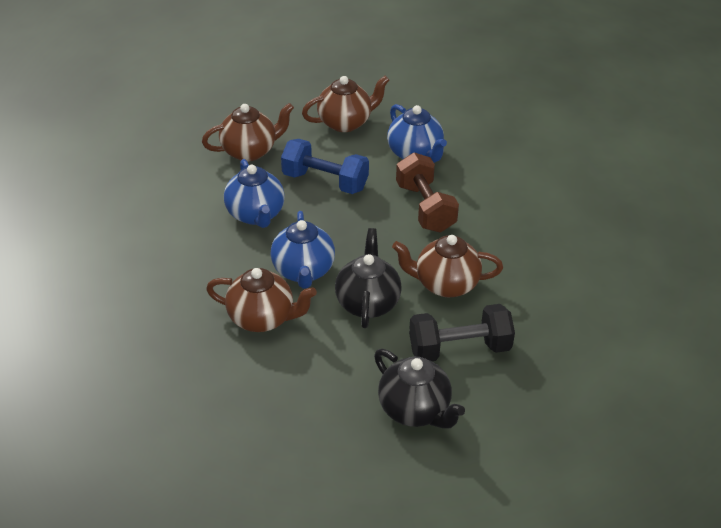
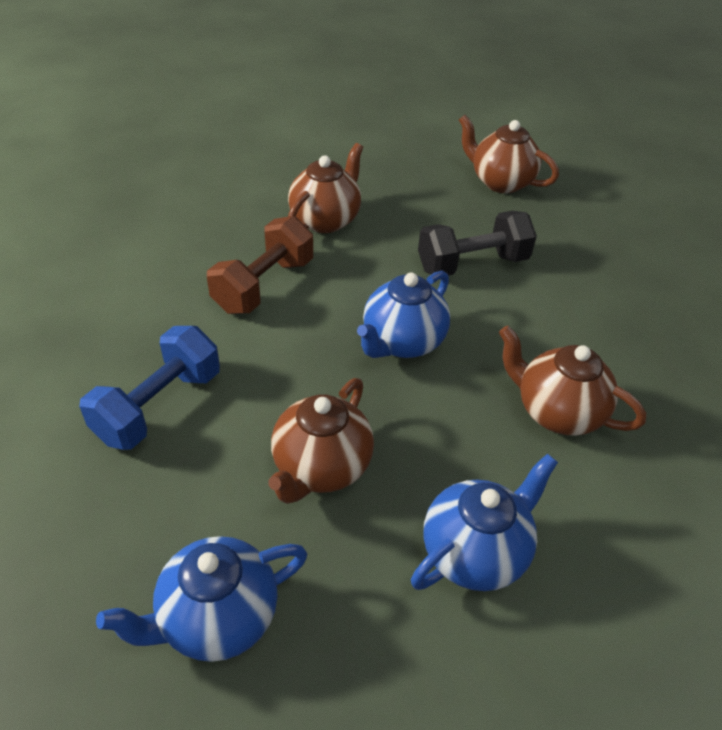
black teapot: 2 -> 0

